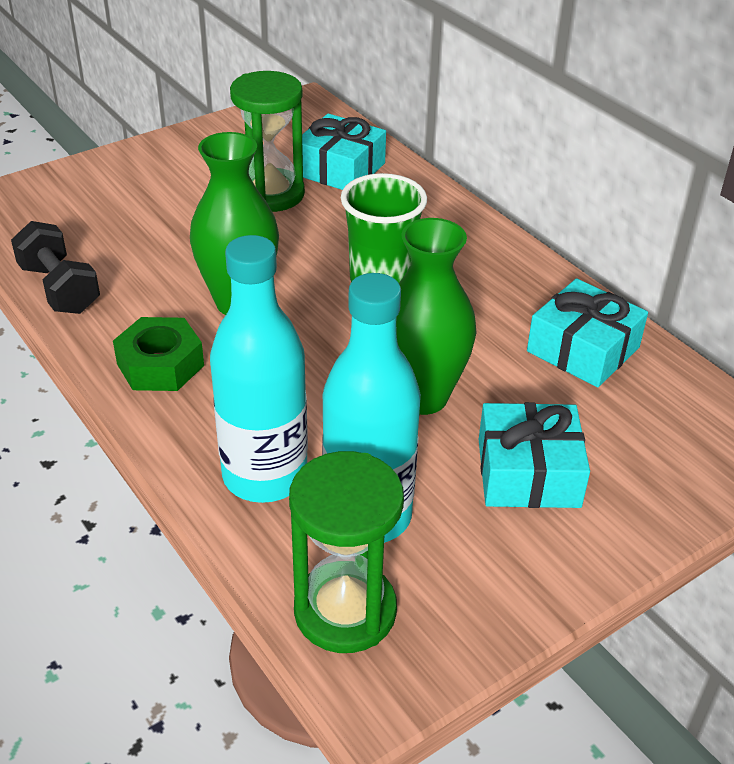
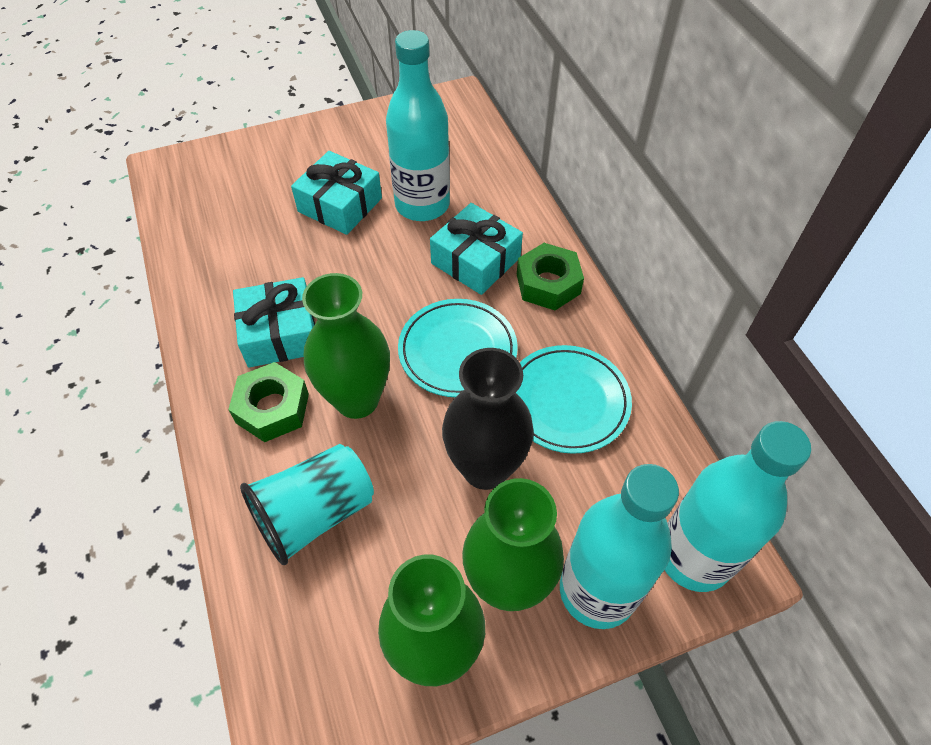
black dumbbell: 1 -> 0
black vase: 0 -> 1
green cup: 1 -> 0
green hourglass: 2 -> 0
green nut: 1 -> 2
green vase: 2 -> 3
turquoise bottle: 2 -> 3
turquoise cup: 0 -> 1
turquoise plate: 0 -> 2

